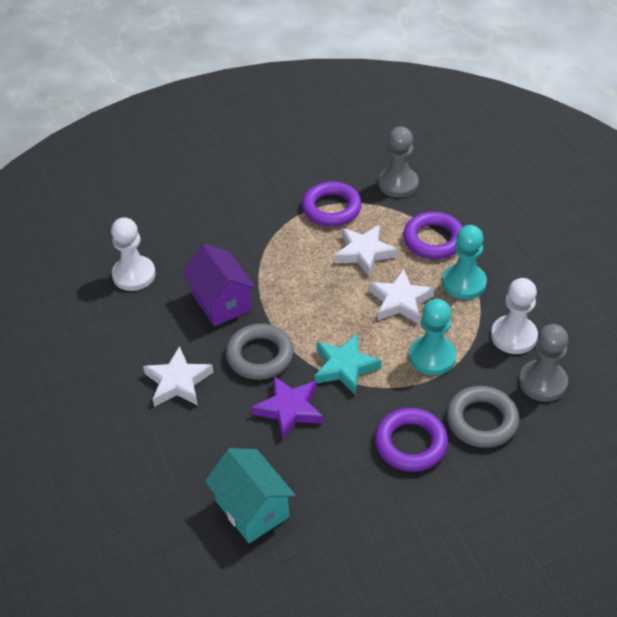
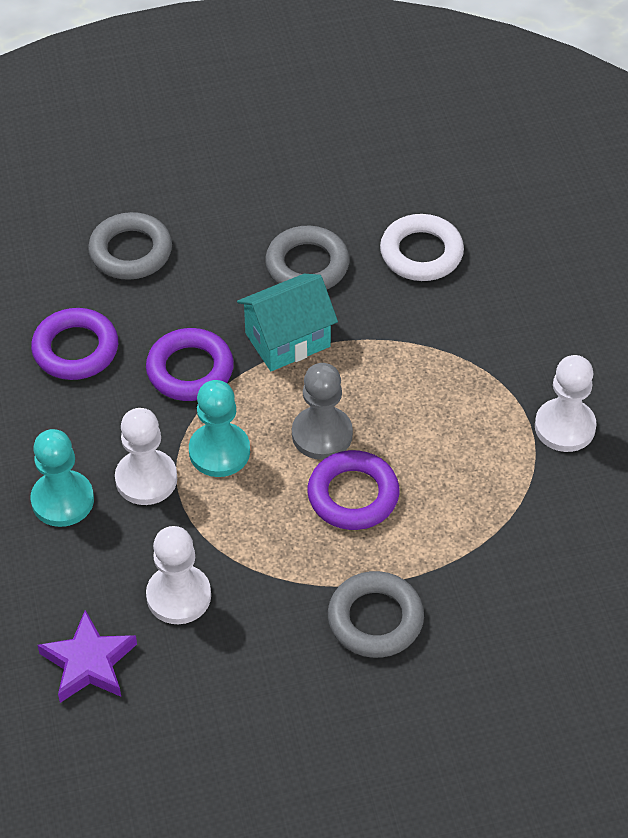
grey pawn: 2 -> 1
grey ring: 2 -> 3
purple house: 1 -> 0
turquoise star: 1 -> 0
white pawn: 2 -> 3
white ring: 0 -> 1
white star: 3 -> 0

